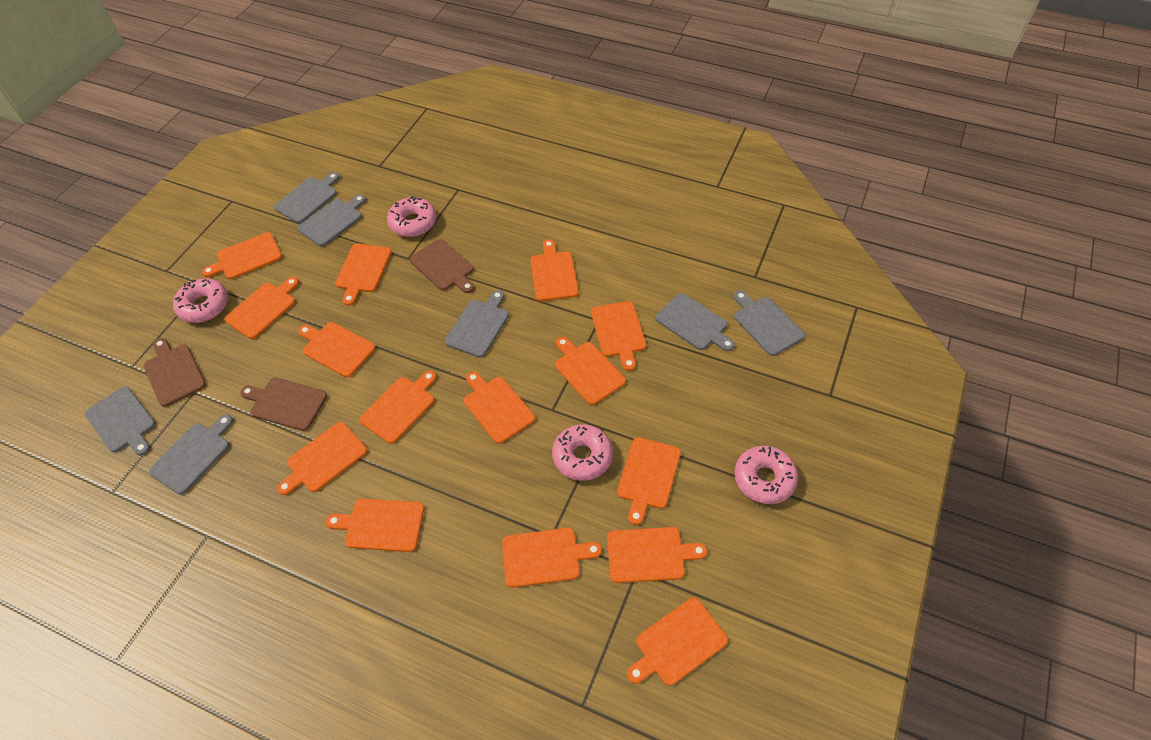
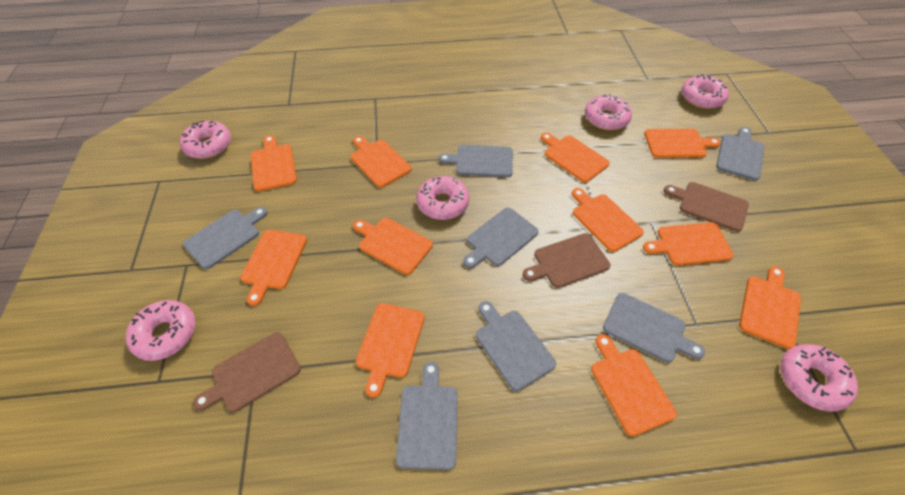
orange cutting board: 15 -> 11
pink donut: 4 -> 6

